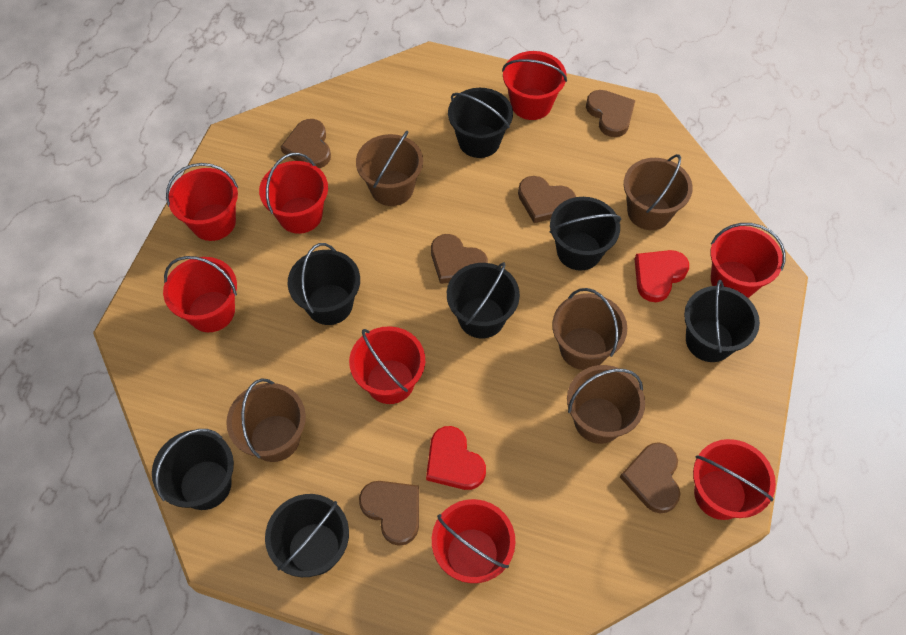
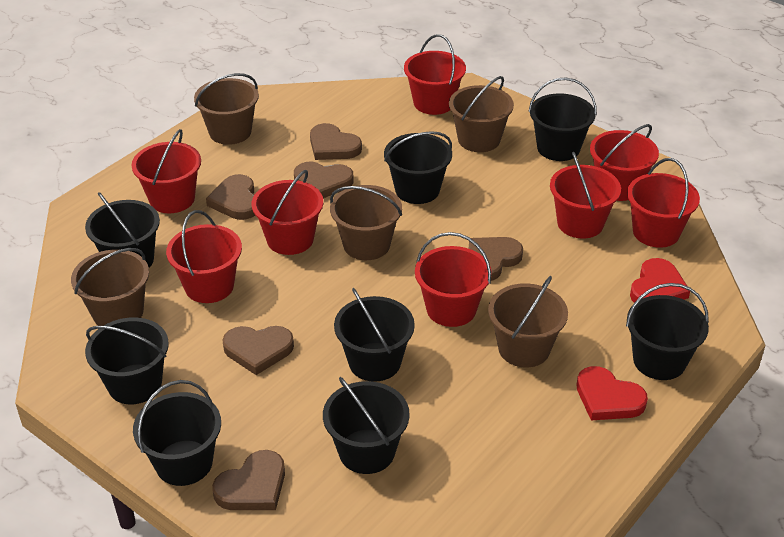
black bucket: 7 -> 8

